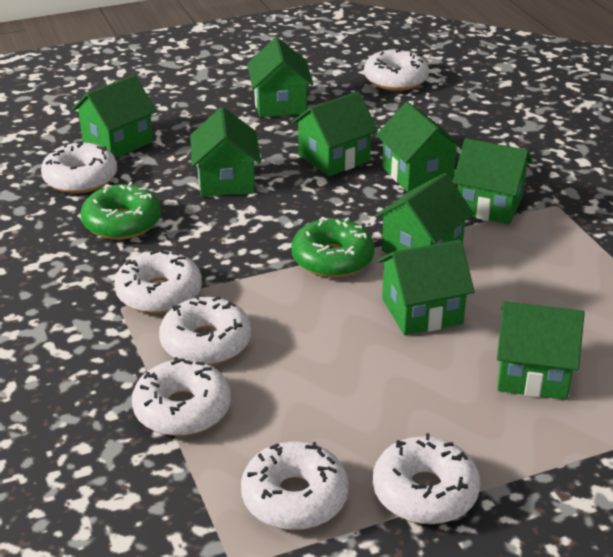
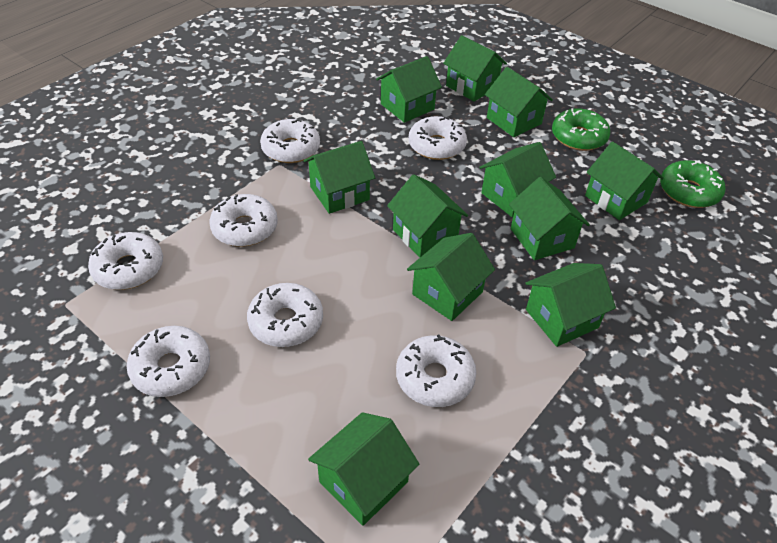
green house: 9 -> 11

